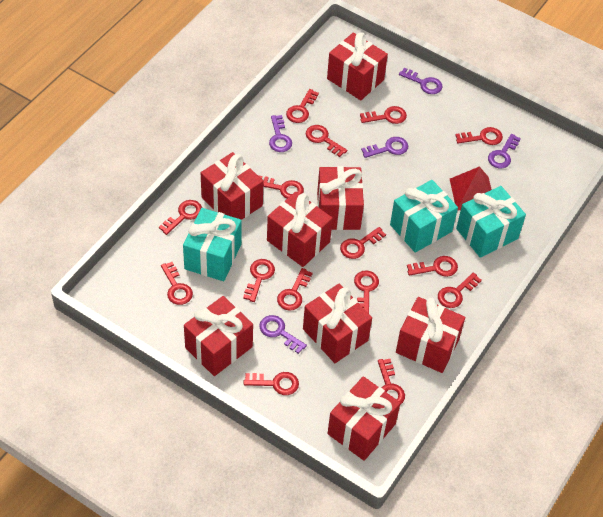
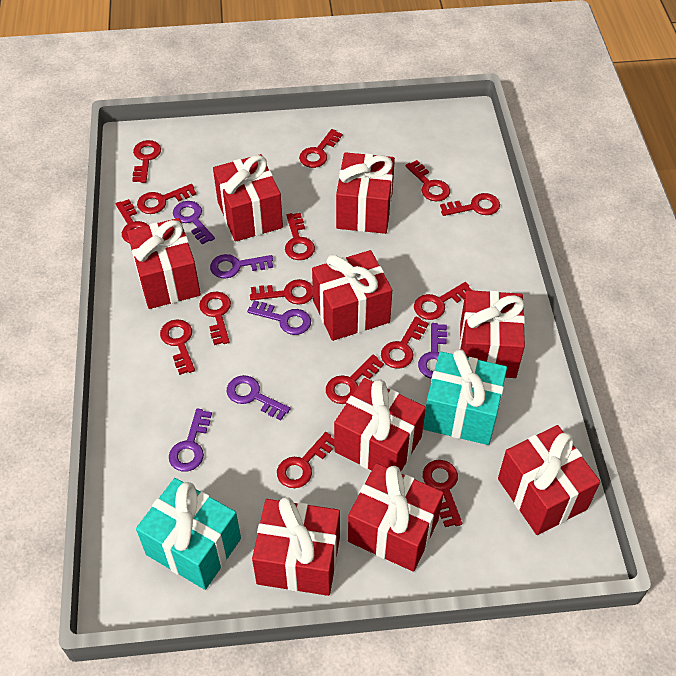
purple key: 5 -> 6
red gift: 8 -> 9
red pyramid: 1 -> 0
turquoise gift: 3 -> 2

